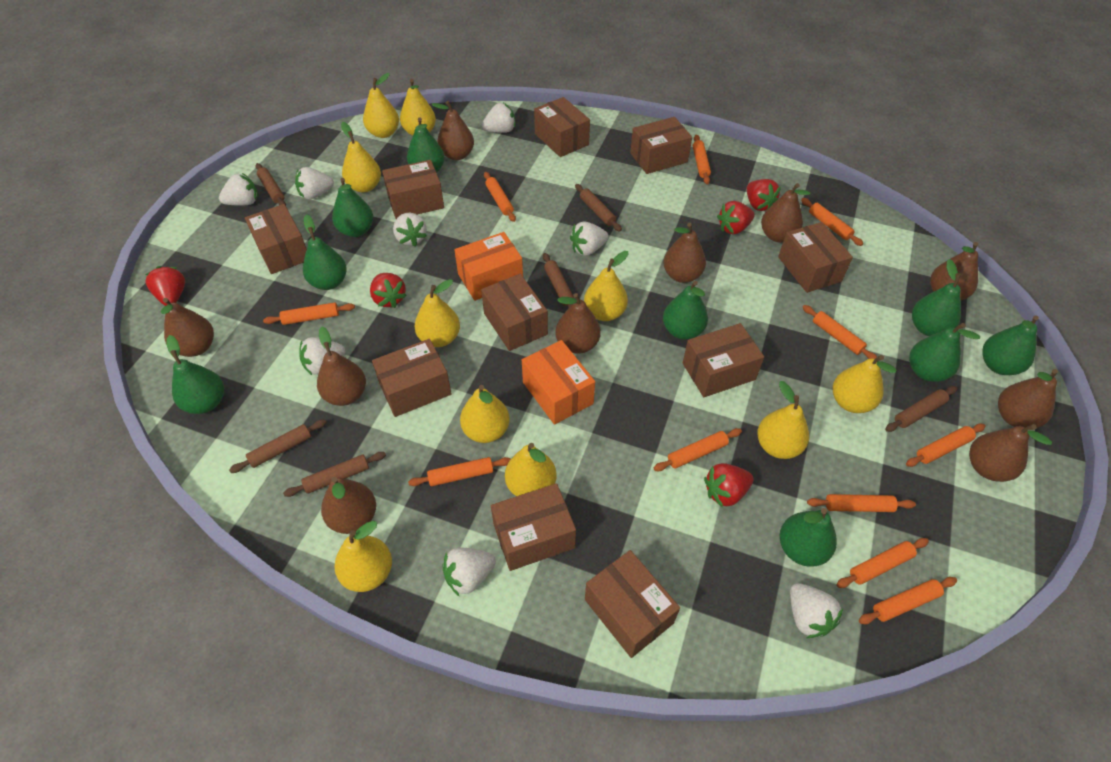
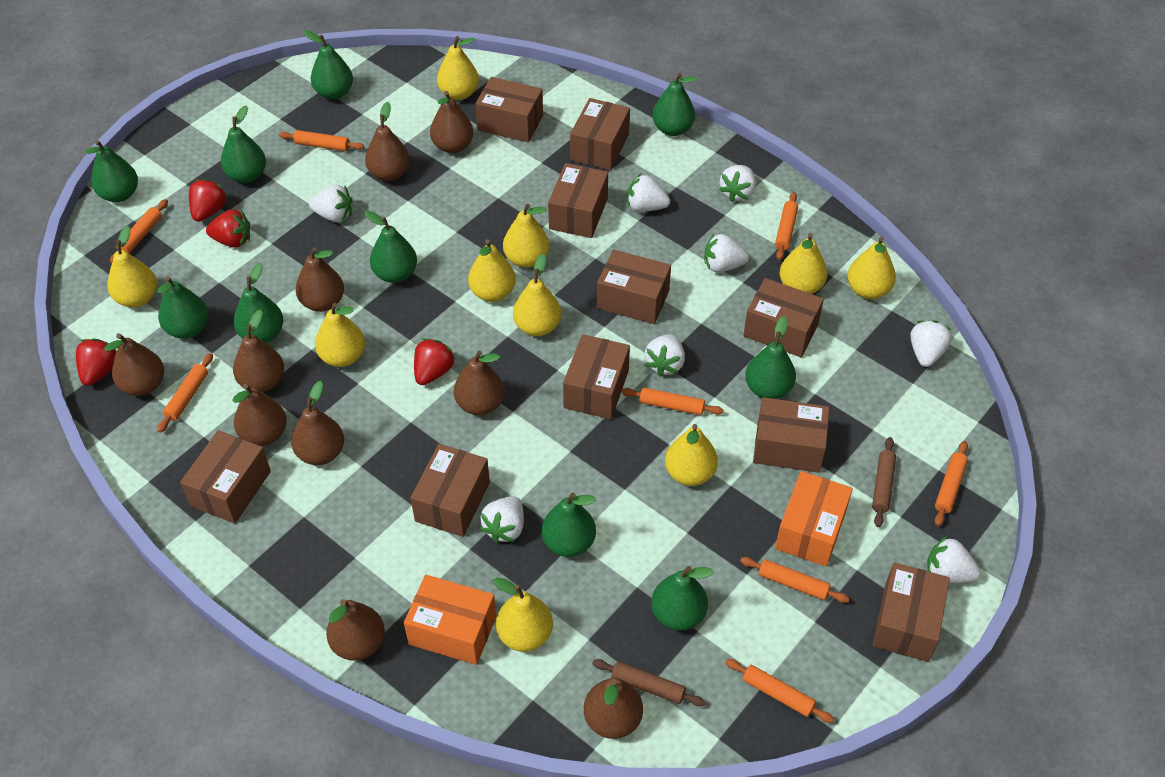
brown rolling pin: 6 -> 2
green pear: 9 -> 10
orange rolling pin: 11 -> 8
red strawberry: 5 -> 4

